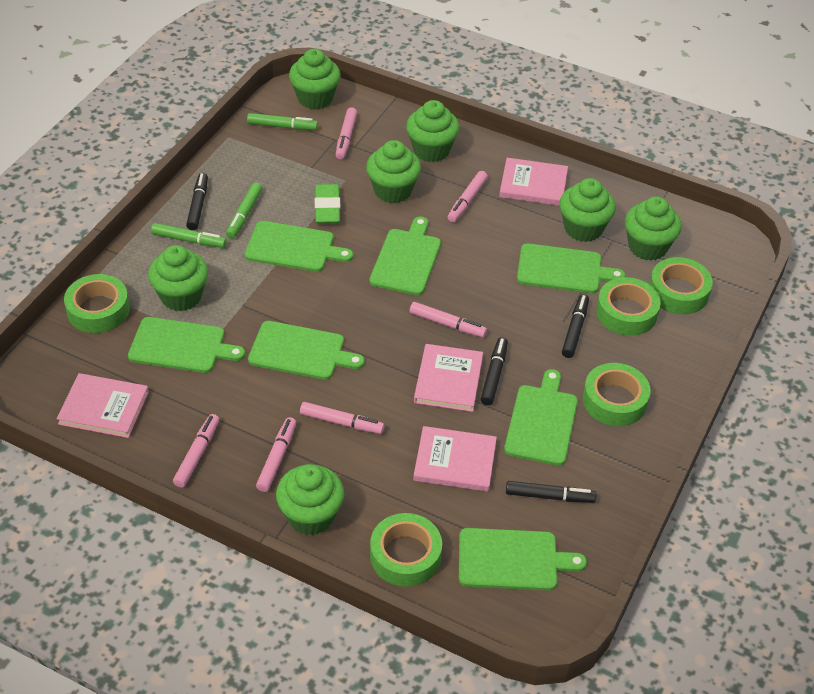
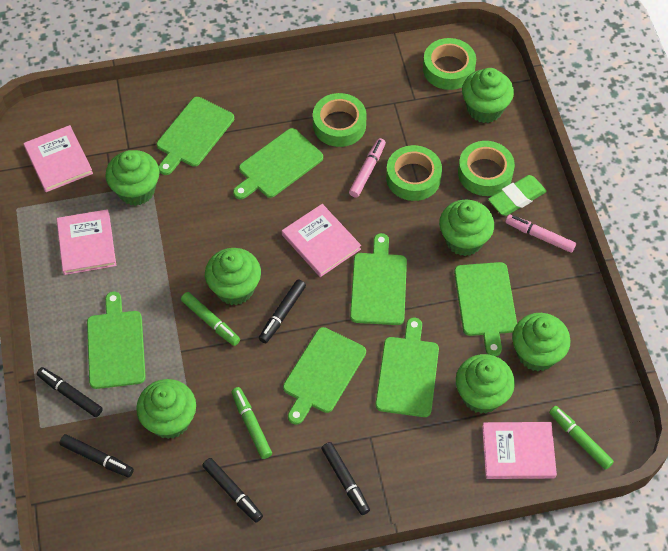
black marker: 4 -> 5
green tape: 5 -> 4
pink marker: 6 -> 2

